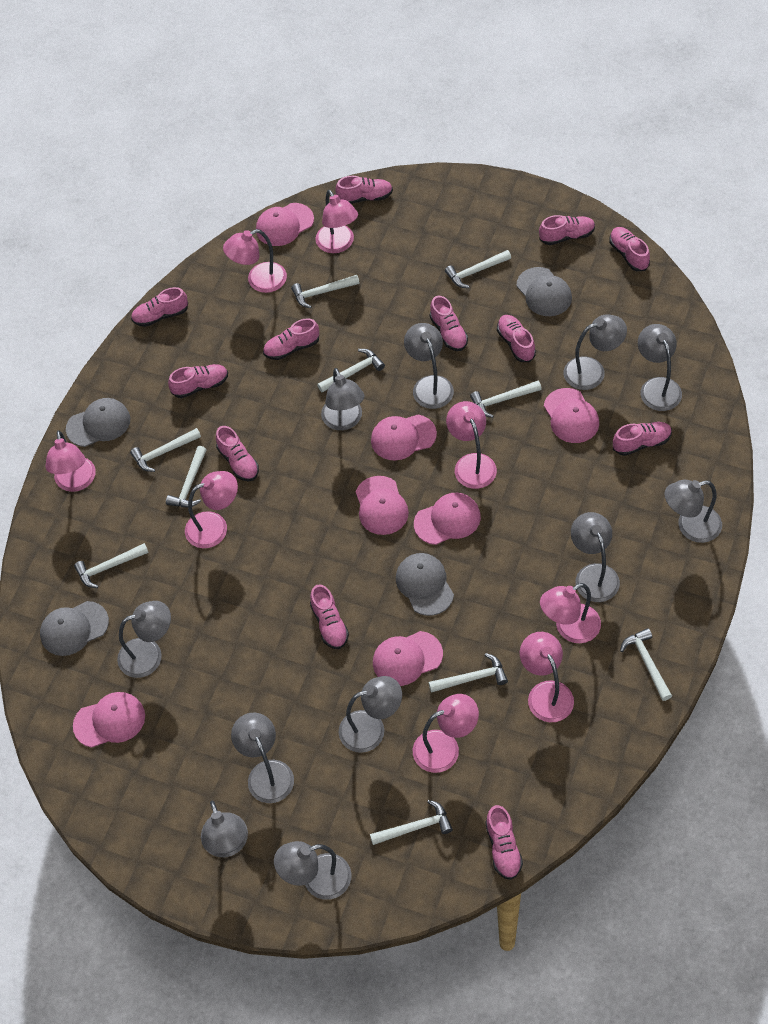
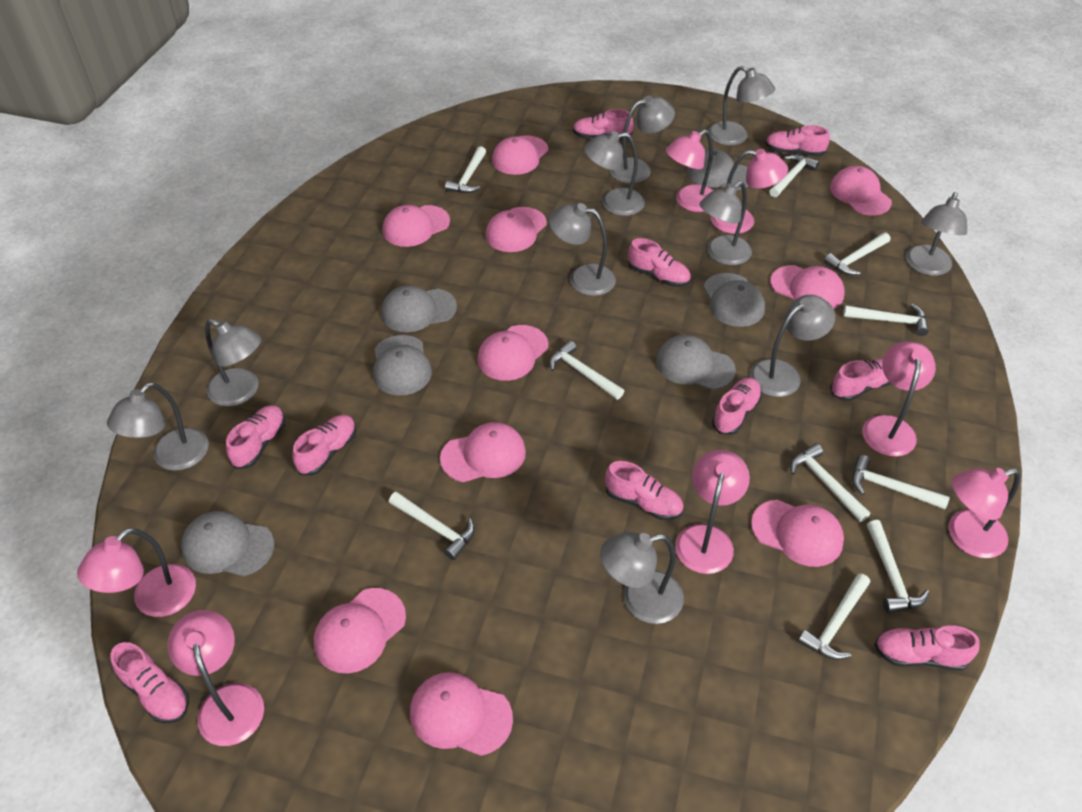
grey cap: 4 -> 6
grey lamp: 11 -> 10
pink cap: 7 -> 10
pink lamp: 8 -> 7
pink shoe: 12 -> 10

